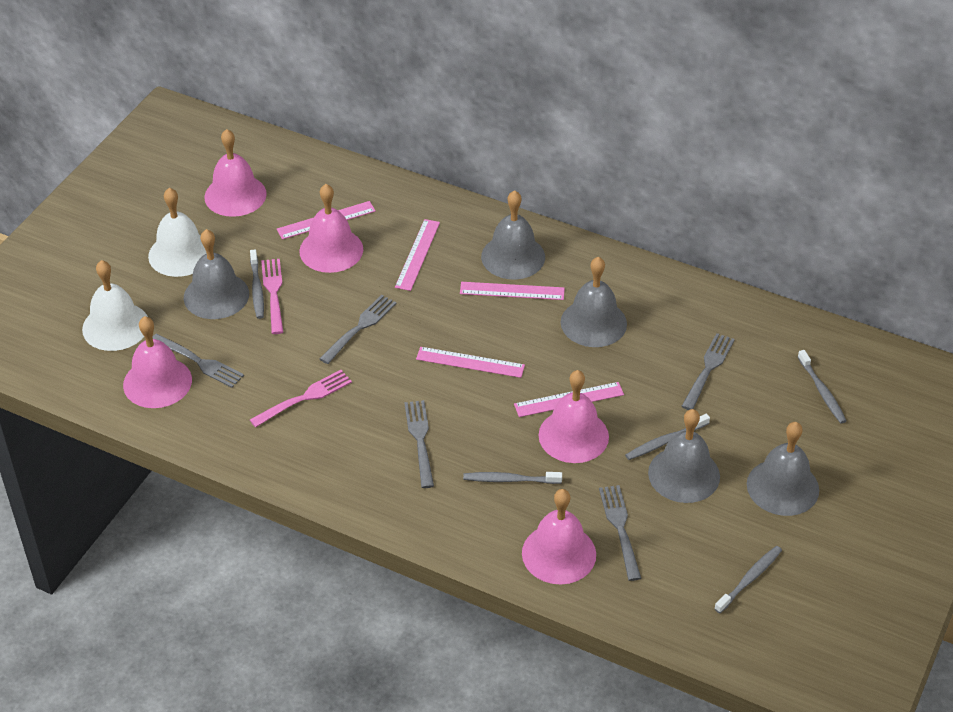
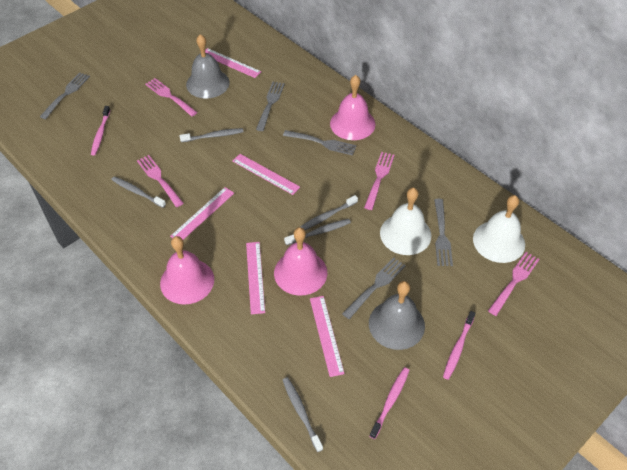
grey bell: 5 -> 2
pink bell: 5 -> 3
pink fork: 2 -> 4
pink toothbrush: 0 -> 3

